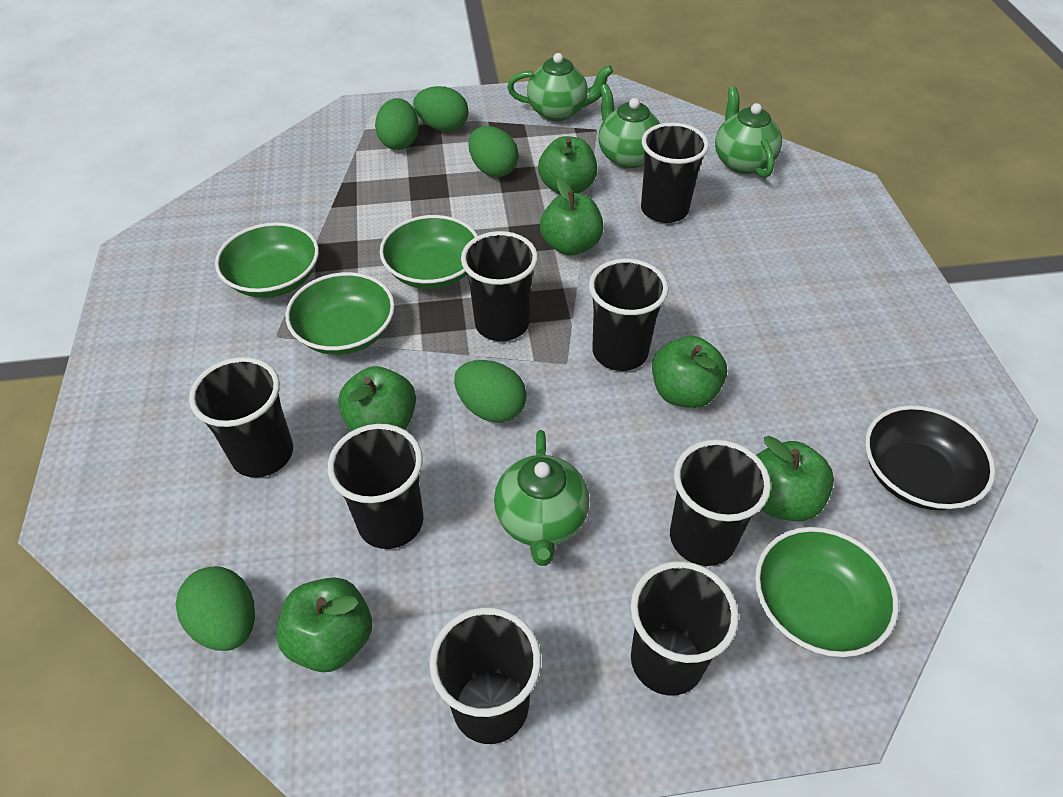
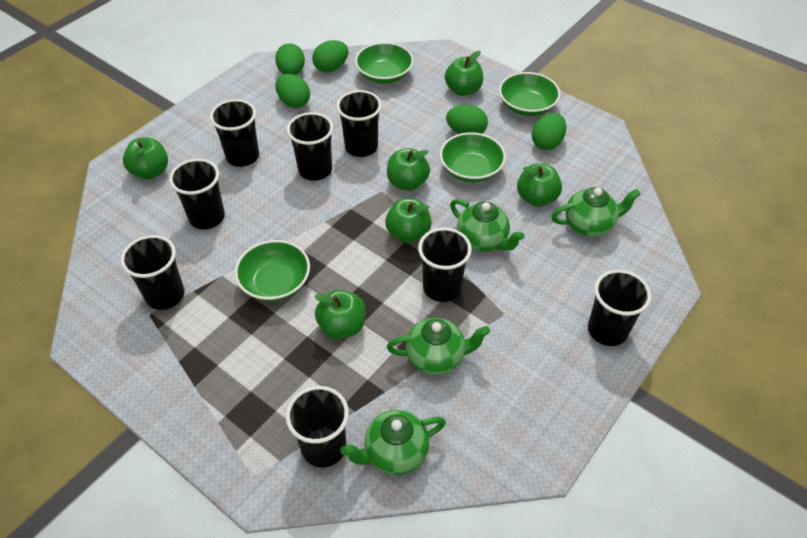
black bowl: 1 -> 0

